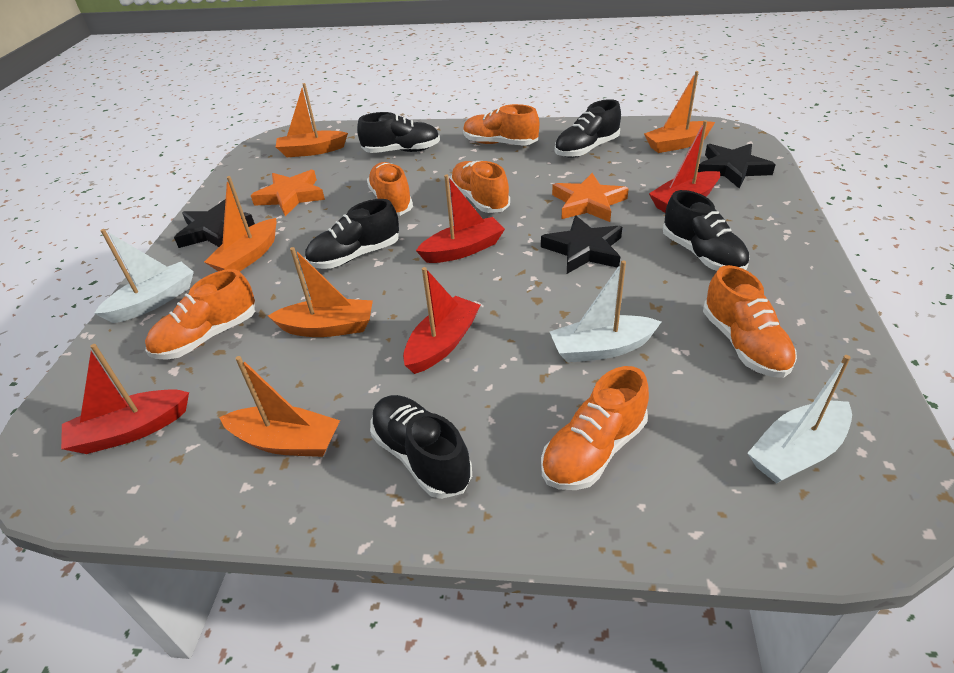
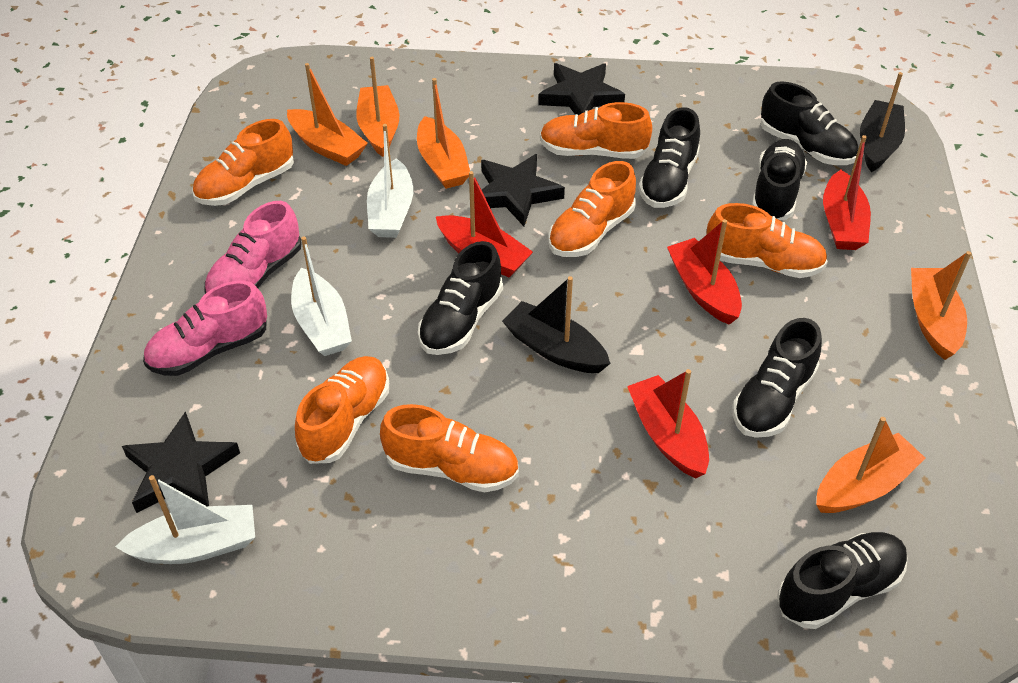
black boat: 0 -> 2
black shoe: 5 -> 6
orange star: 2 -> 0
pink shoe: 0 -> 2

